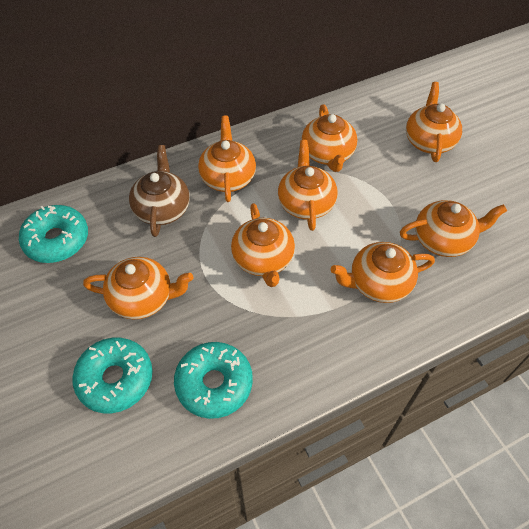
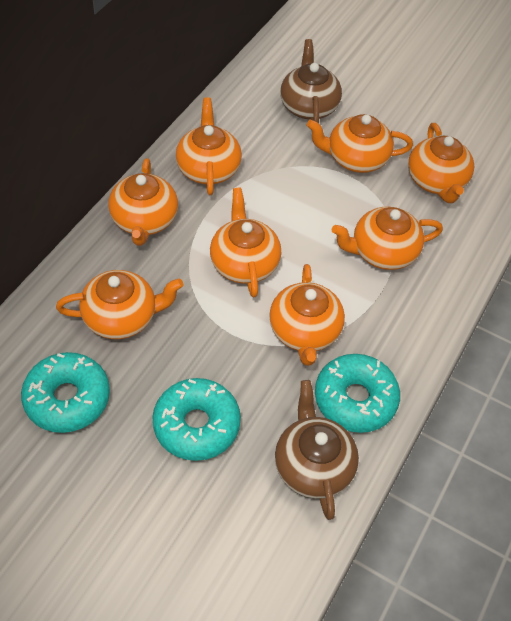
brown teapot: 1 -> 2

